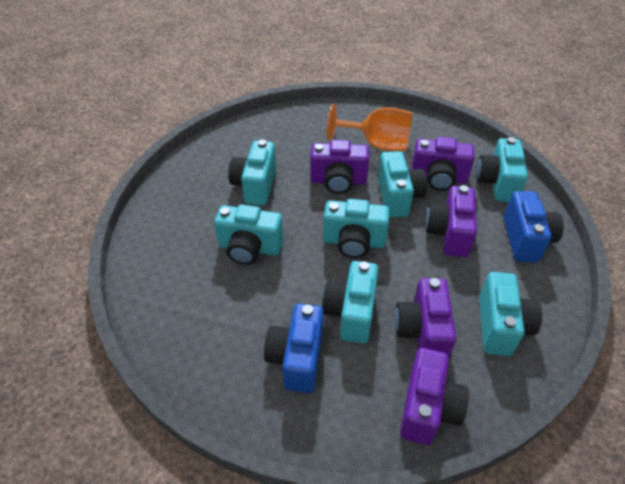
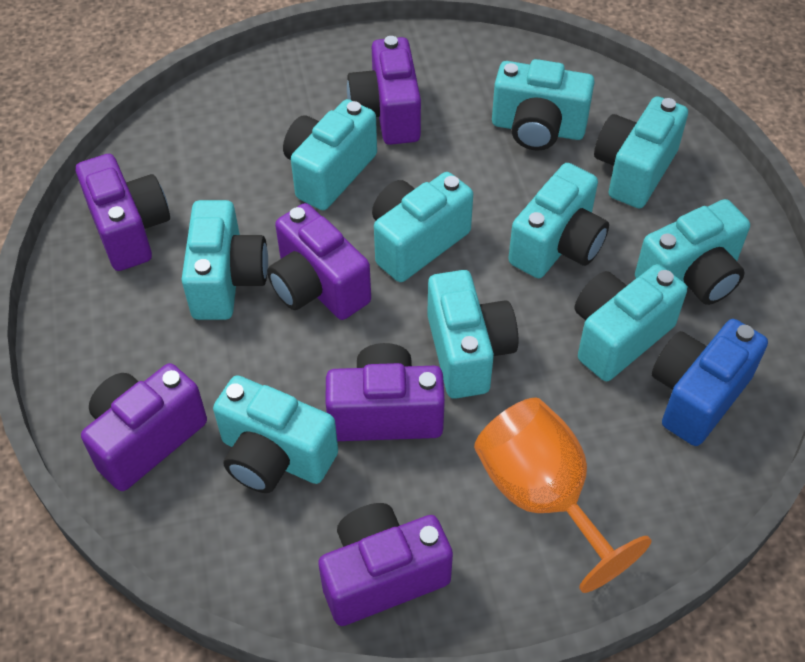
blue camera: 2 -> 1
purple camera: 5 -> 6
turquoise camera: 7 -> 10

